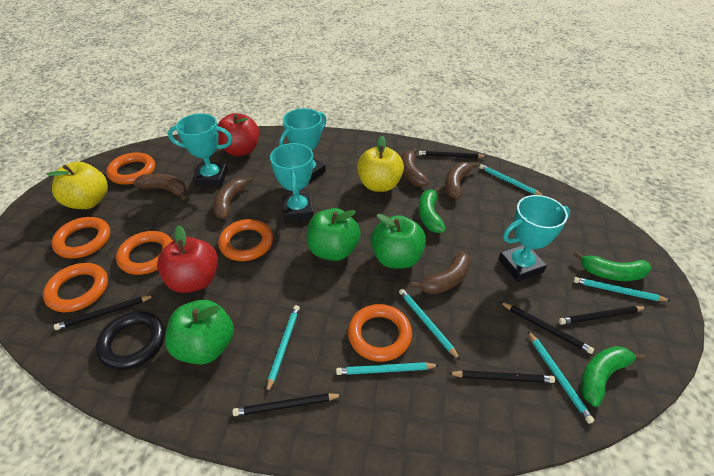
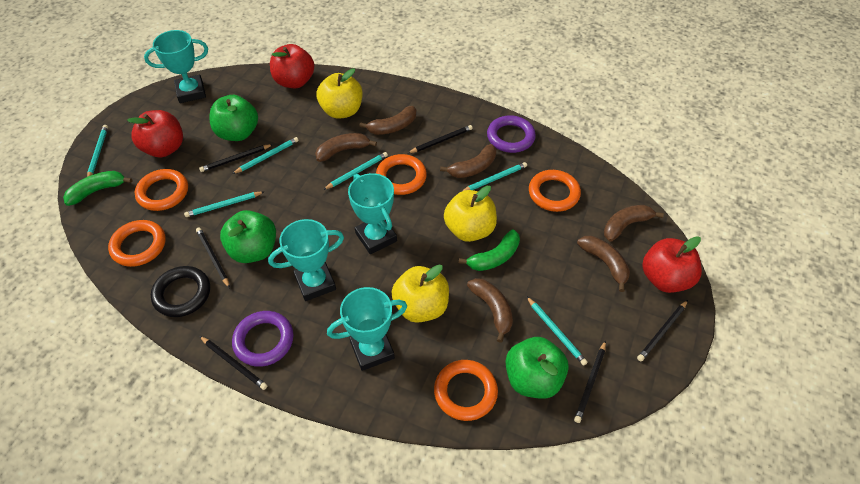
brown banana: 5 -> 6
green banana: 3 -> 2
orange ring: 6 -> 5
purple ring: 0 -> 2
red apple: 2 -> 3
yellow apple: 2 -> 3

